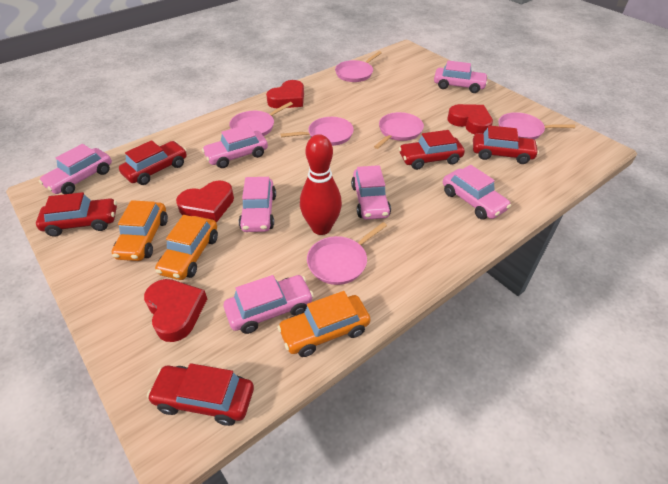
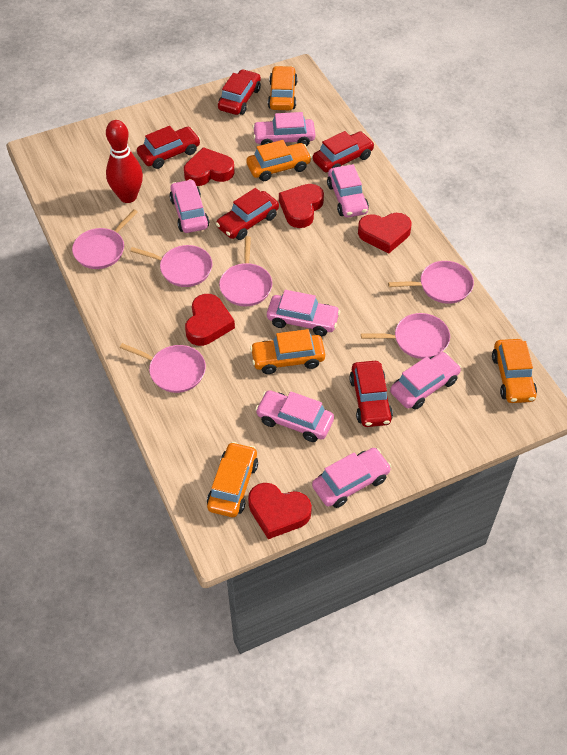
orange car: 3 -> 5
red heart: 4 -> 5

